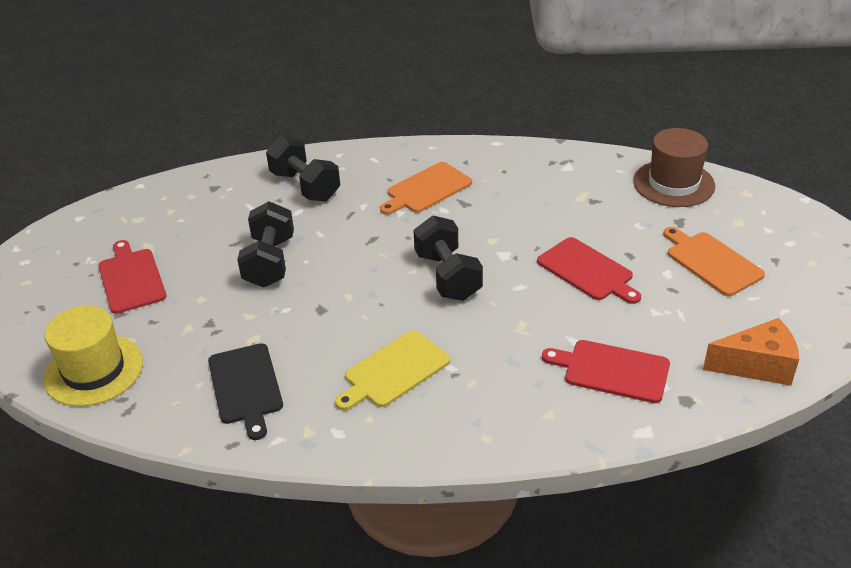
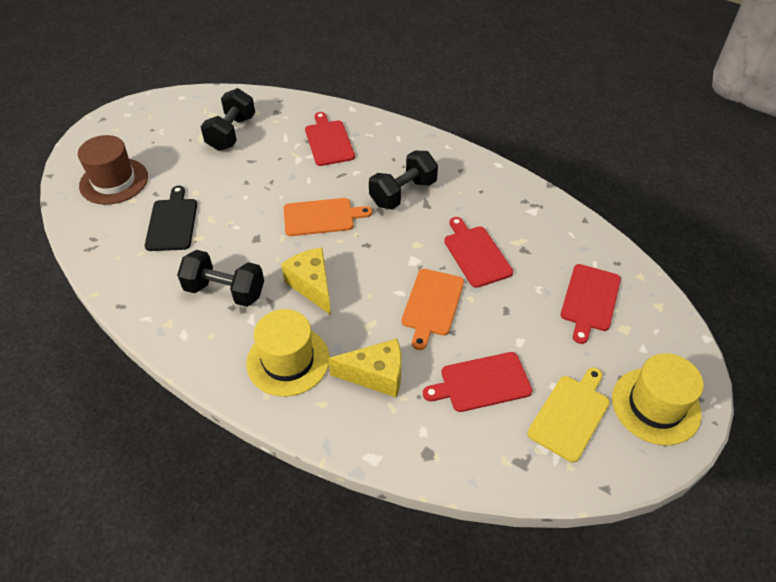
orange cheese: 1 -> 0
red cutting board: 3 -> 4
yellow cheese: 0 -> 2
yellow hat: 1 -> 2

